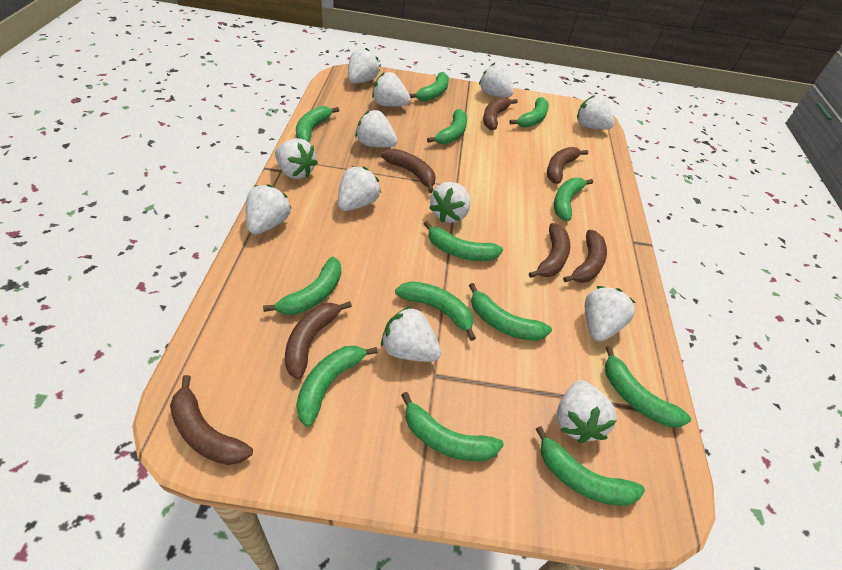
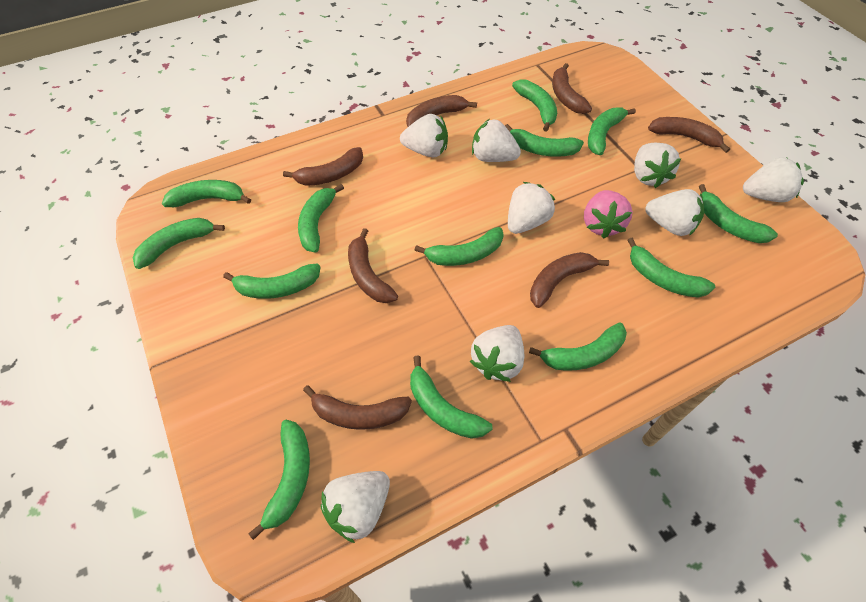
pink strawberry: 0 -> 1
white strawberry: 12 -> 8

